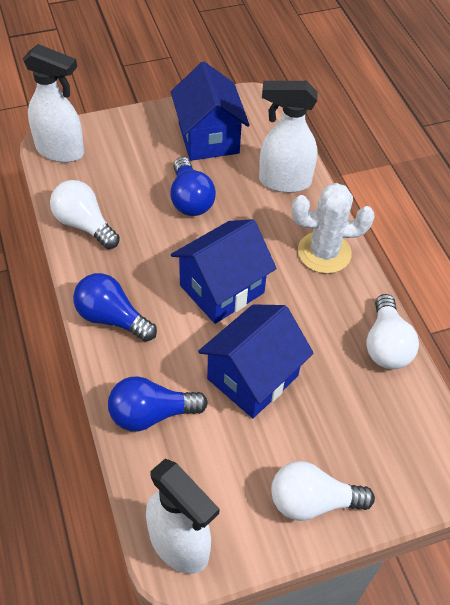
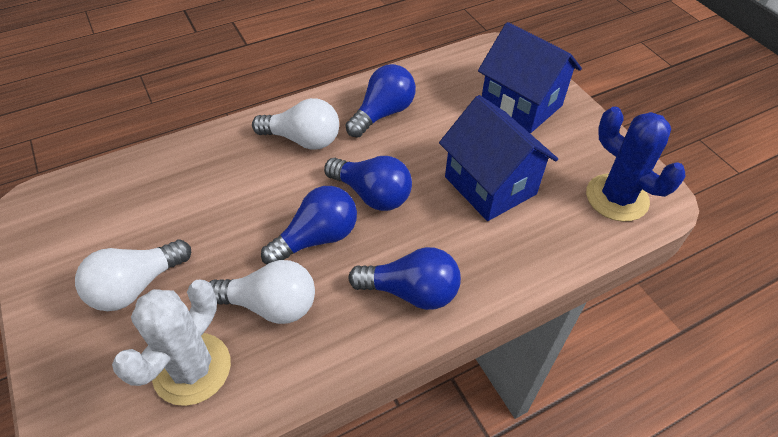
blue cactus: 0 -> 1
blue house: 3 -> 2
blue light bulb: 3 -> 4
white spray bottle: 3 -> 0

